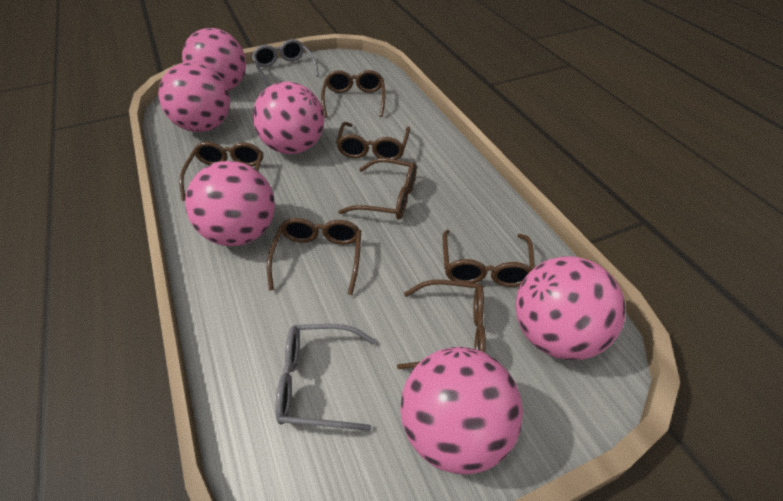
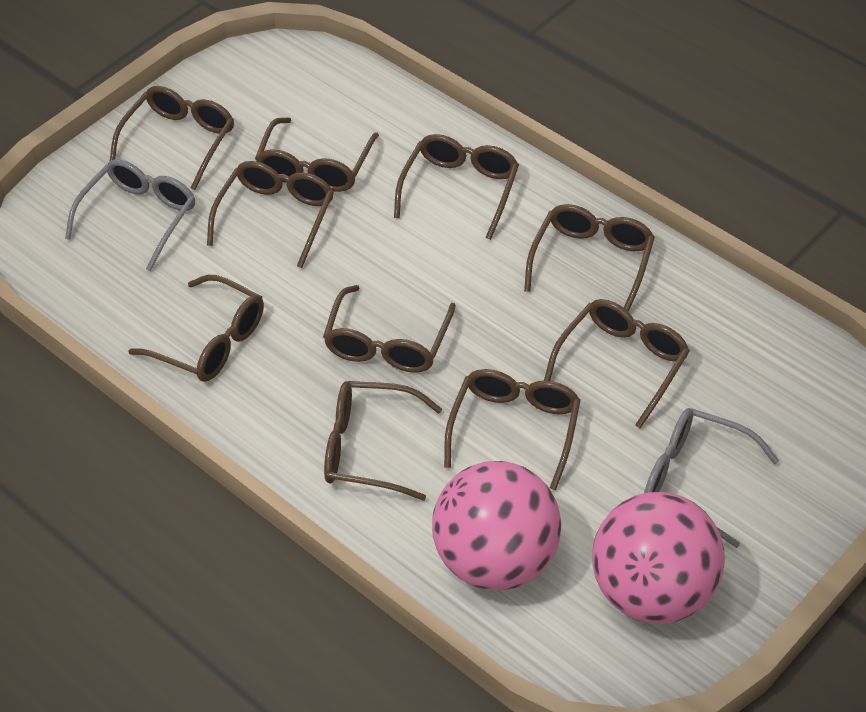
brown glasses: 7 -> 10
pink ball: 6 -> 2

